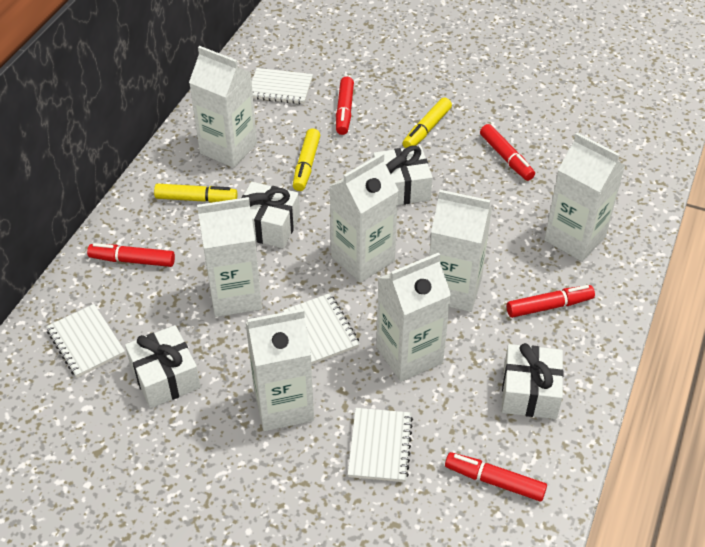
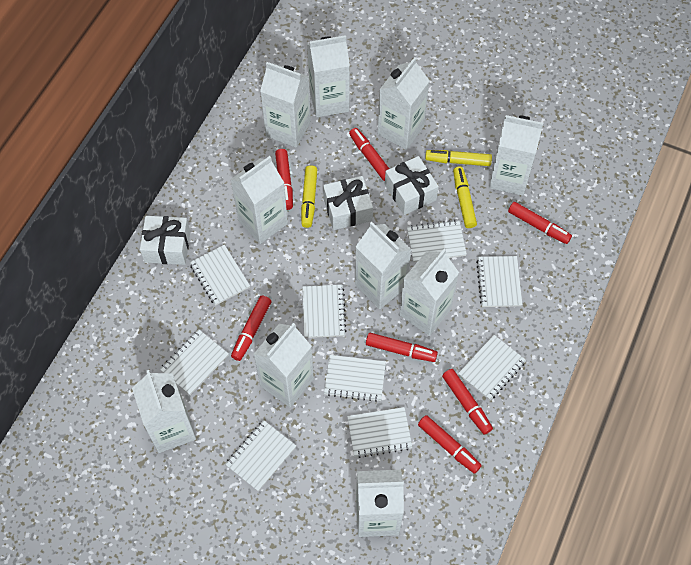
red marker: 5 -> 7
white carton: 7 -> 10
white gift: 4 -> 3
white notebook: 4 -> 9

